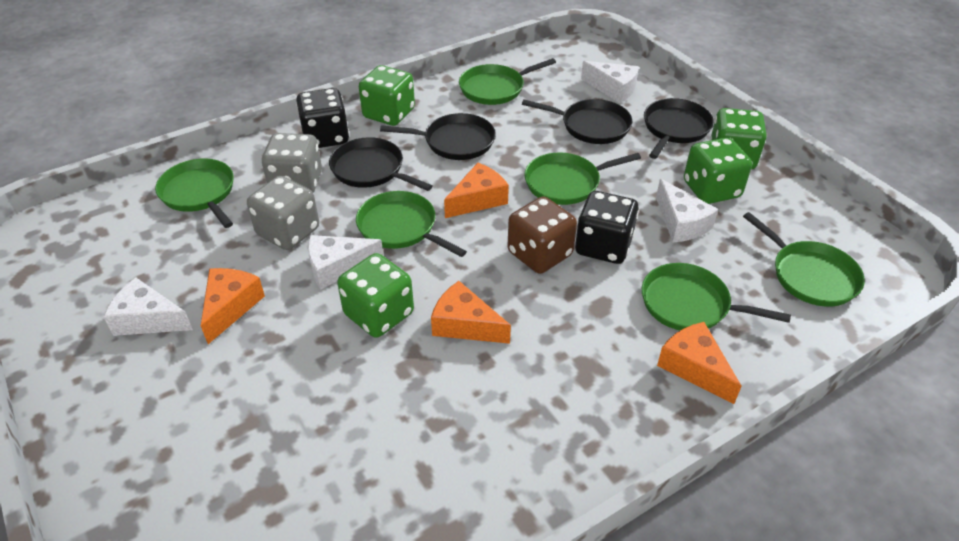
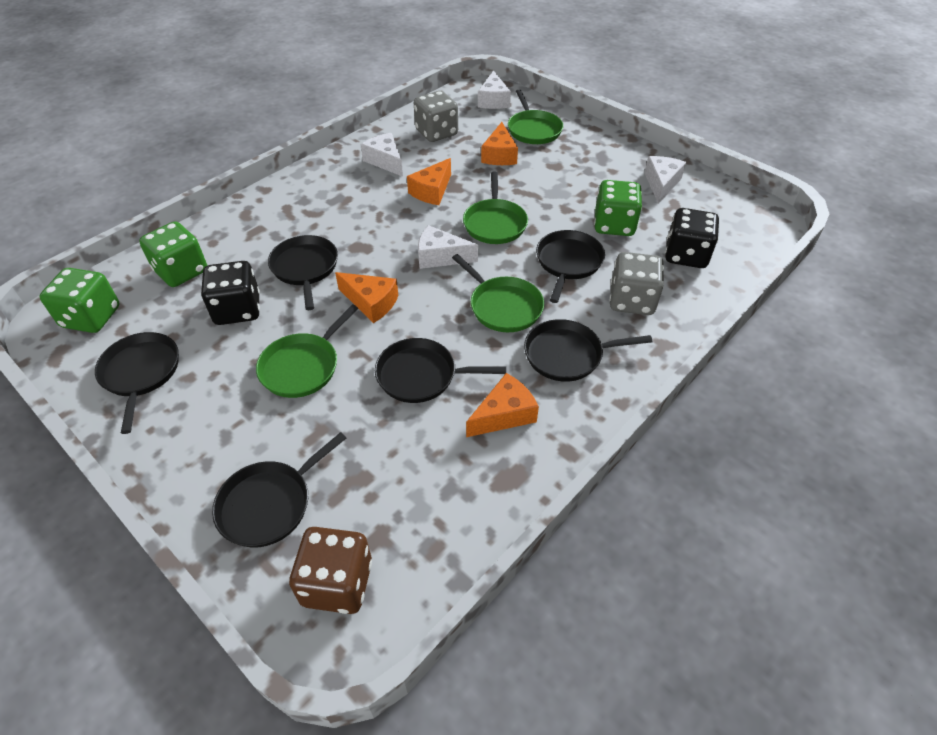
black pan: 4 -> 6
green dice: 4 -> 3
green pan: 6 -> 4

